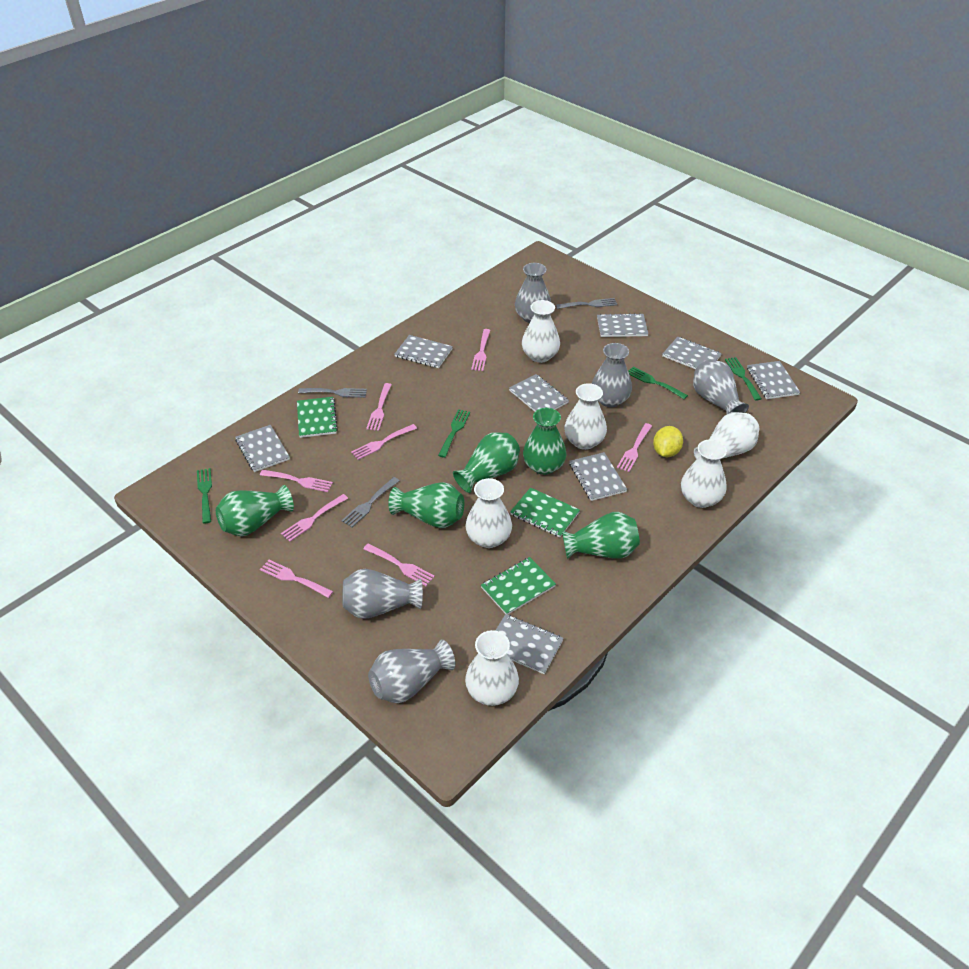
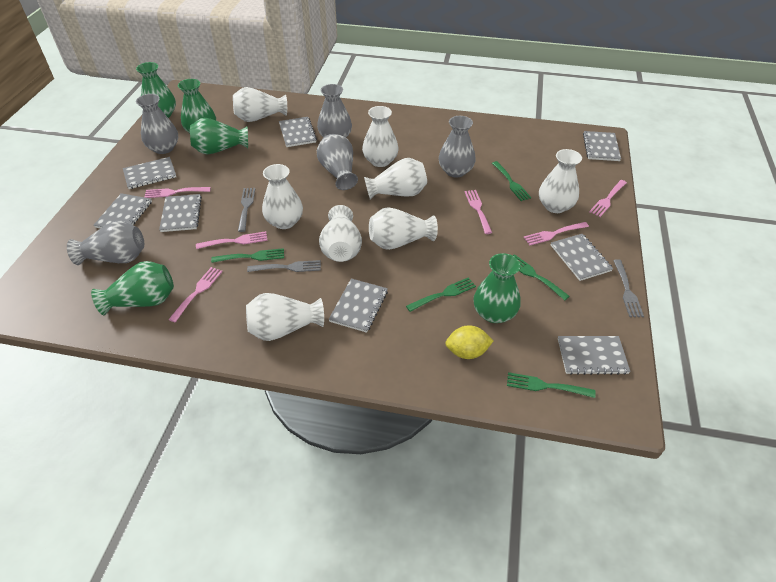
green fork: 4 -> 5
green notebook: 3 -> 0
pink fork: 8 -> 6
white vase: 6 -> 8

